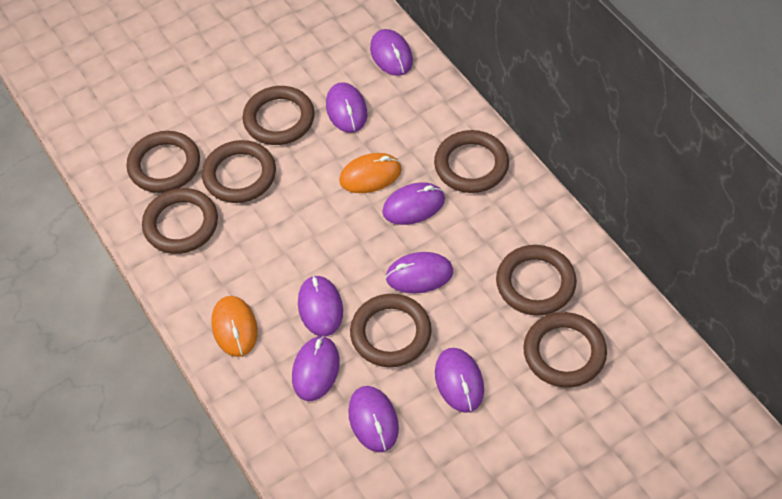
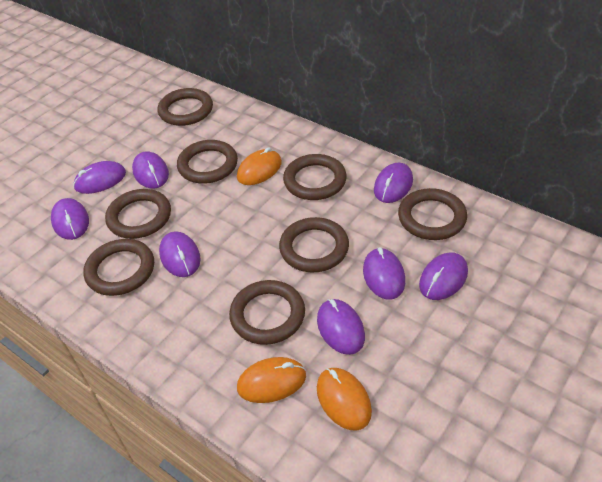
orange mouse: 2 -> 3

